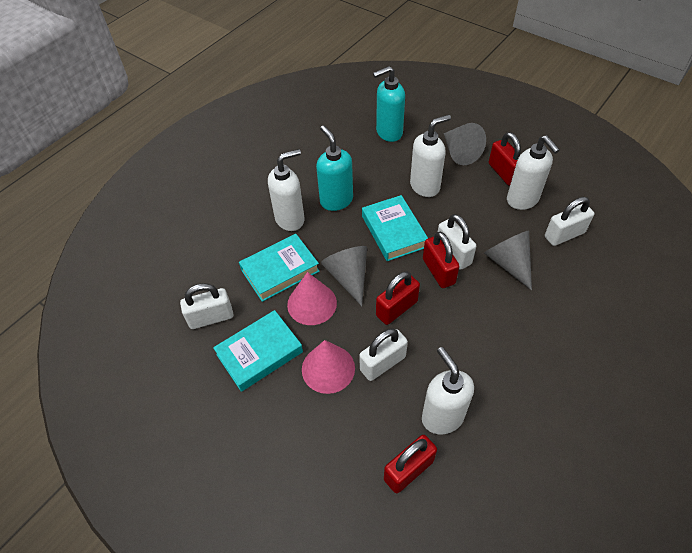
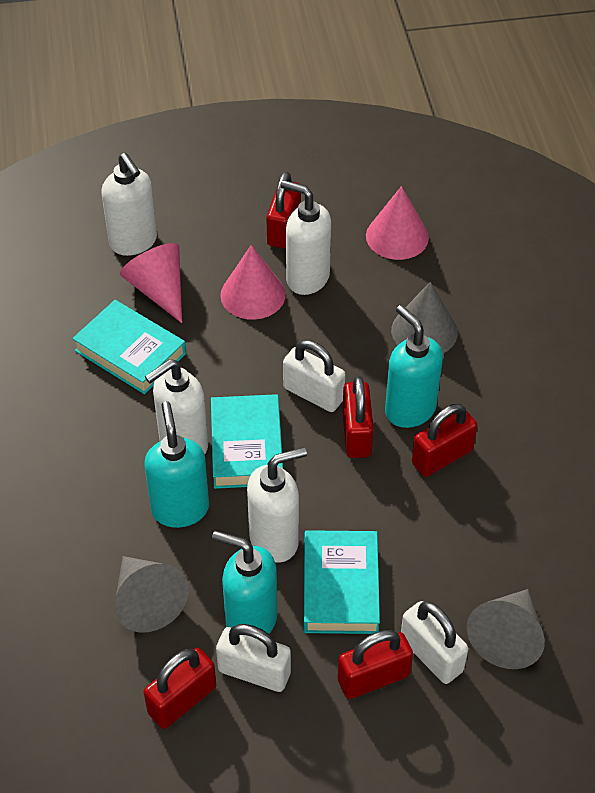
pink cone: 2 -> 3
red padlock: 4 -> 5
turquoise soap dispenser: 2 -> 3
white padlock: 4 -> 3

